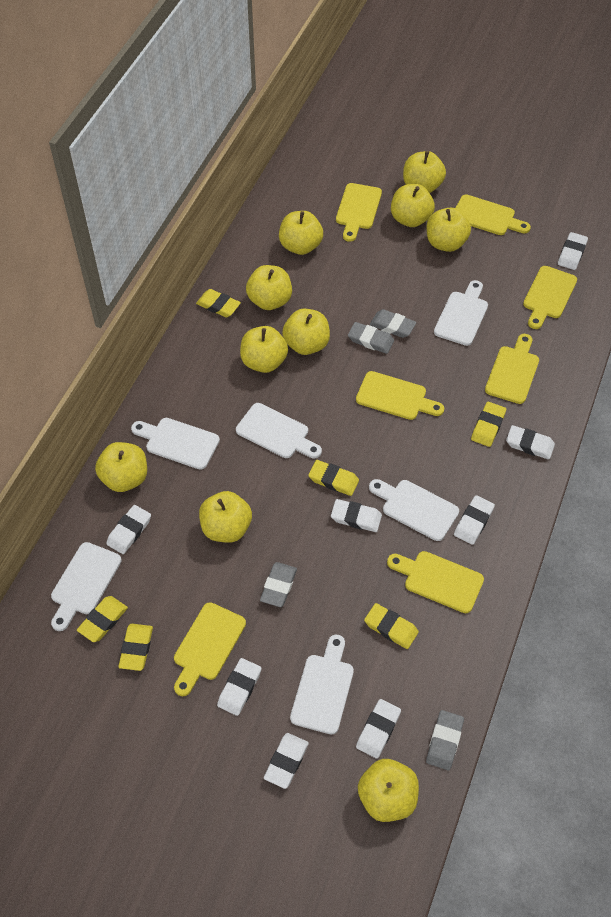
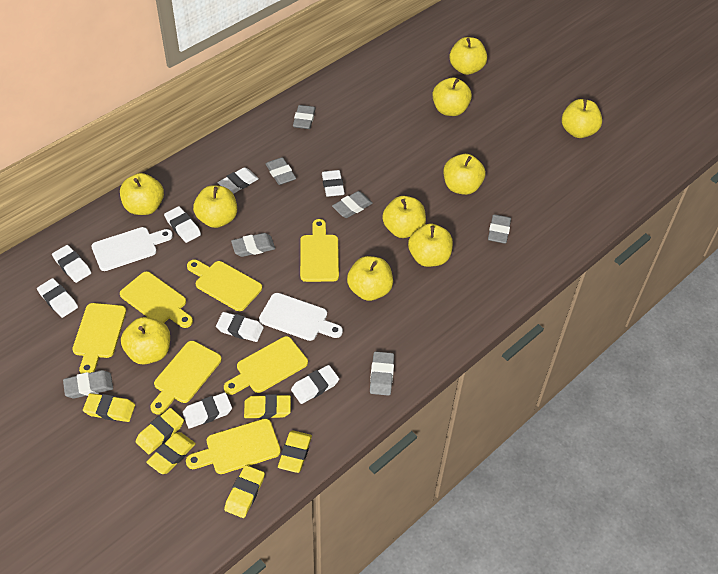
grey eraser: 4 -> 7
white cutting board: 6 -> 2

